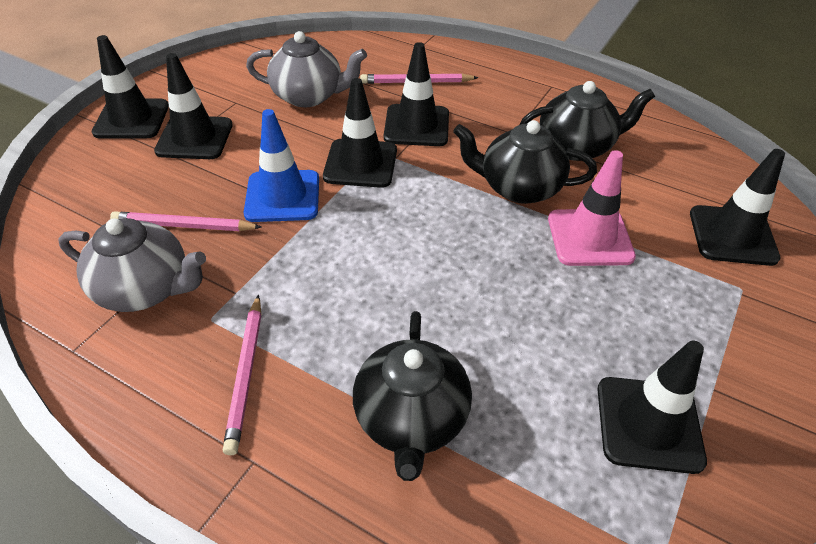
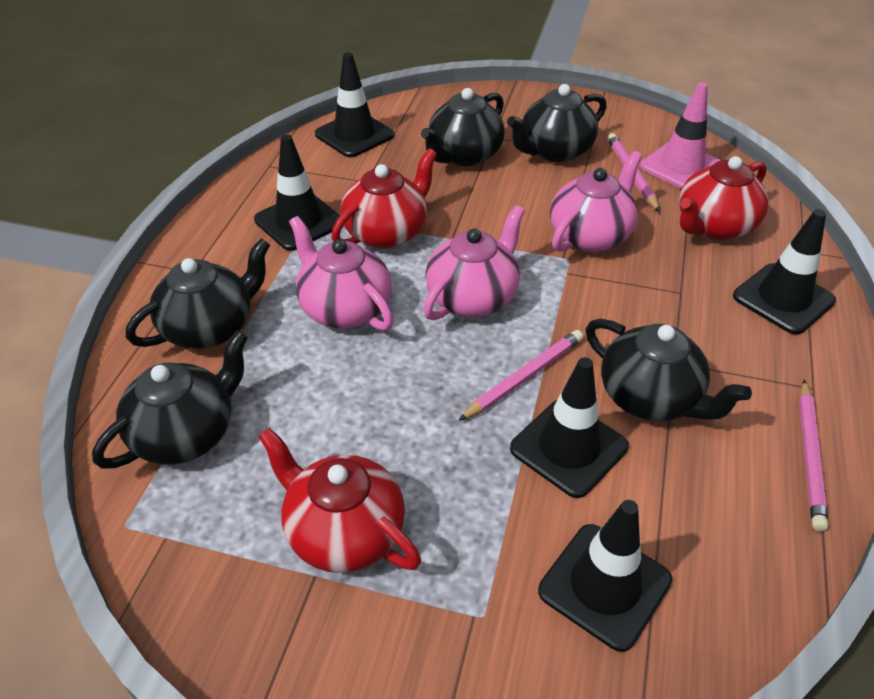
black teapot: 3 -> 5
black traffic cone: 6 -> 5
blue traffic cone: 1 -> 0
grey teapot: 2 -> 0
pink teapot: 0 -> 3
red teapot: 0 -> 3

